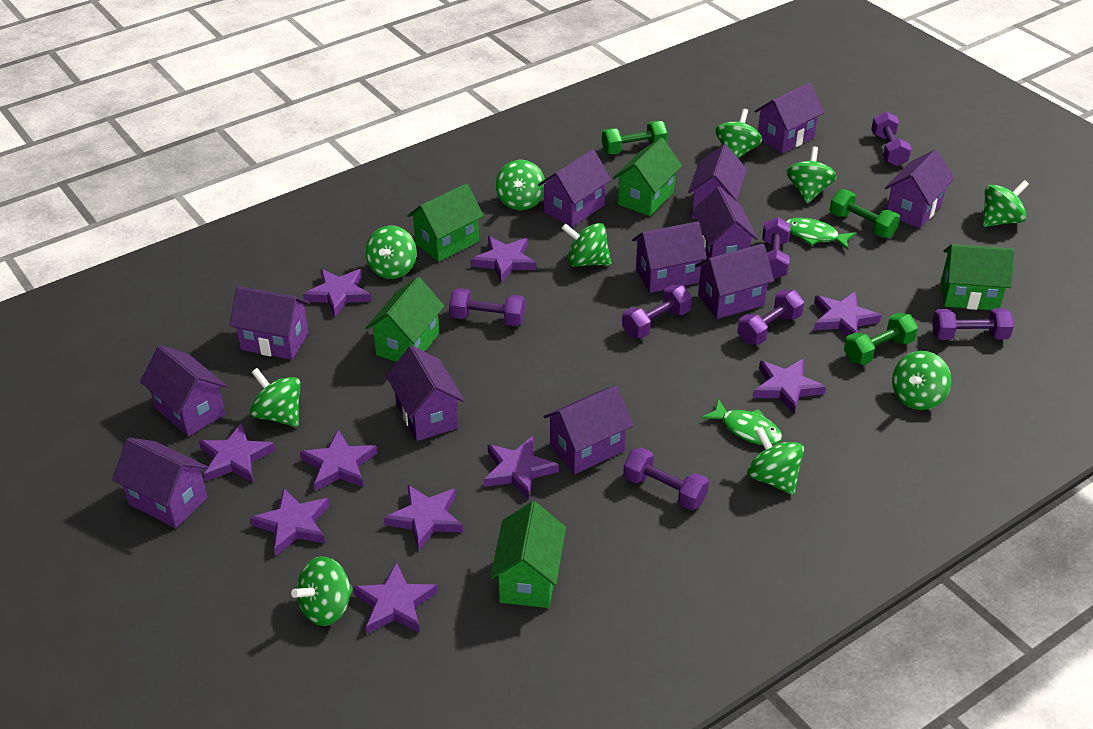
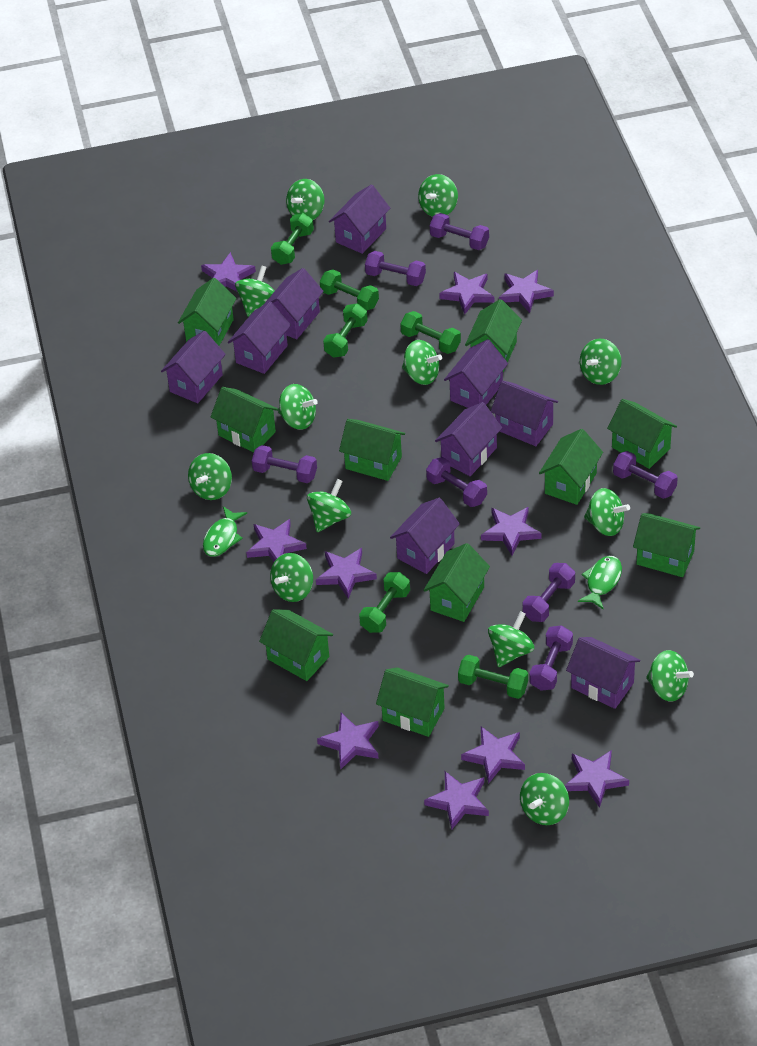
green dumbbell: 3 -> 6
green house: 5 -> 10
green spinning top: 10 -> 13
purple house: 12 -> 9

